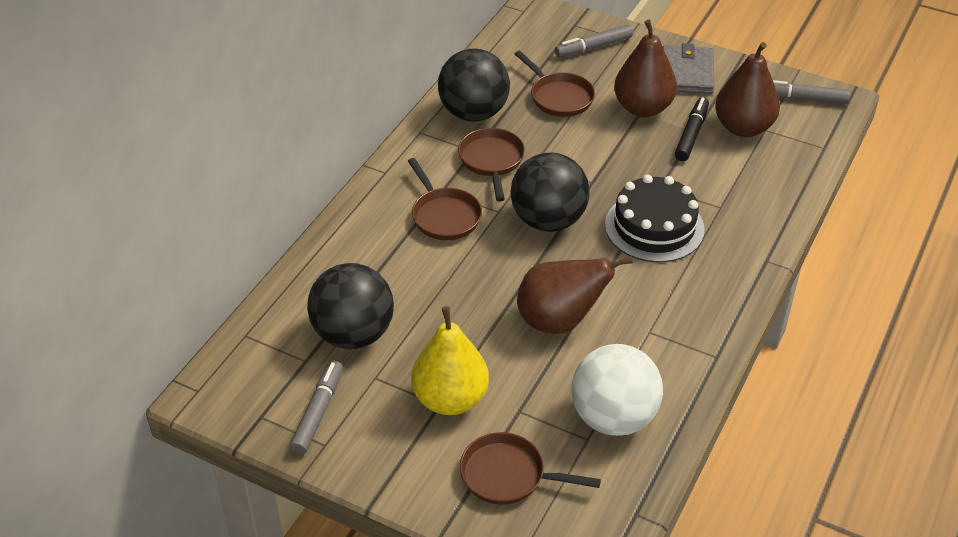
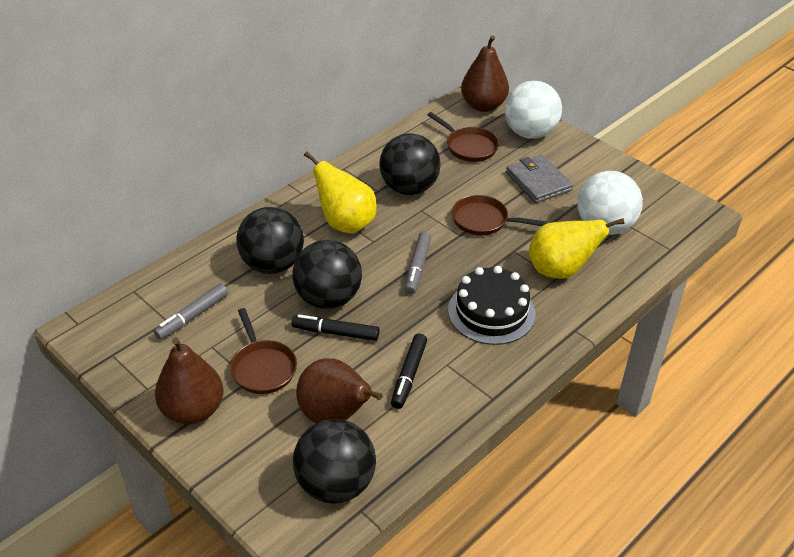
black ball: 3 -> 4
black marker: 1 -> 2
brown pan: 4 -> 3
grey marker: 3 -> 2
white ball: 1 -> 2
yellow pear: 1 -> 2

